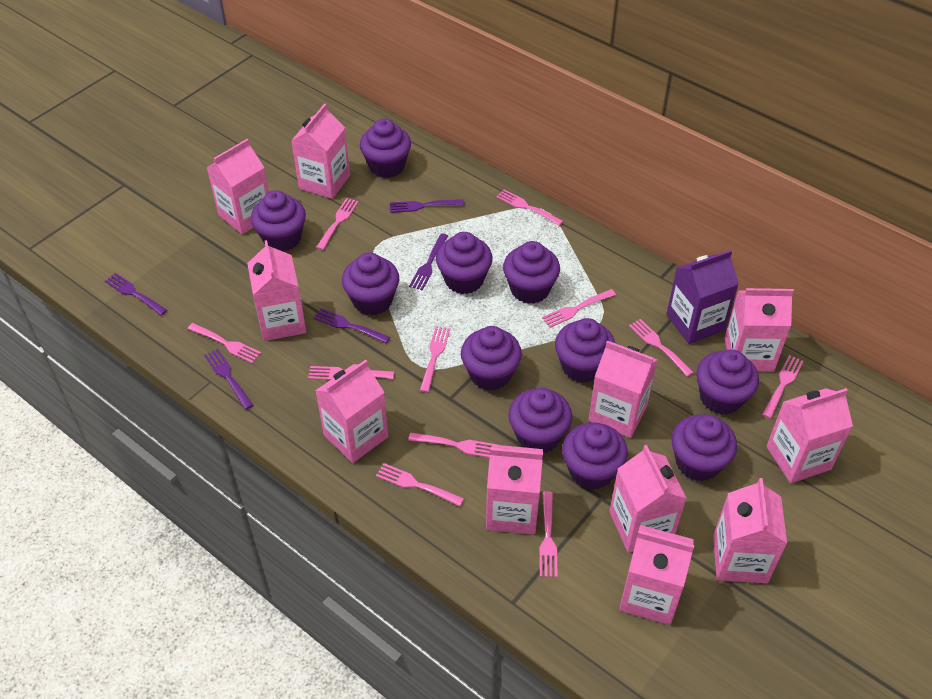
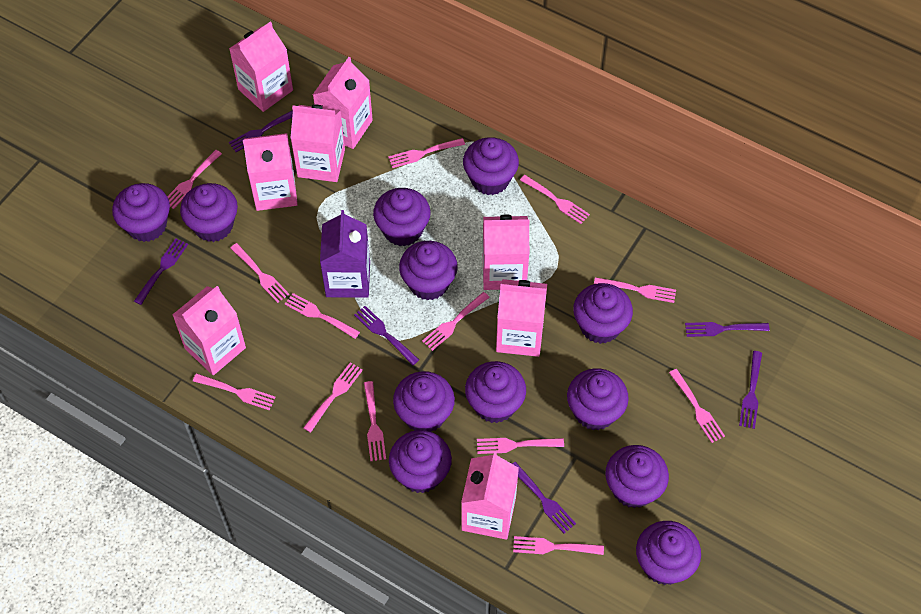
pink carton: 11 -> 8
pink fork: 11 -> 13
purple cupcake: 11 -> 12
purple fork: 5 -> 6

